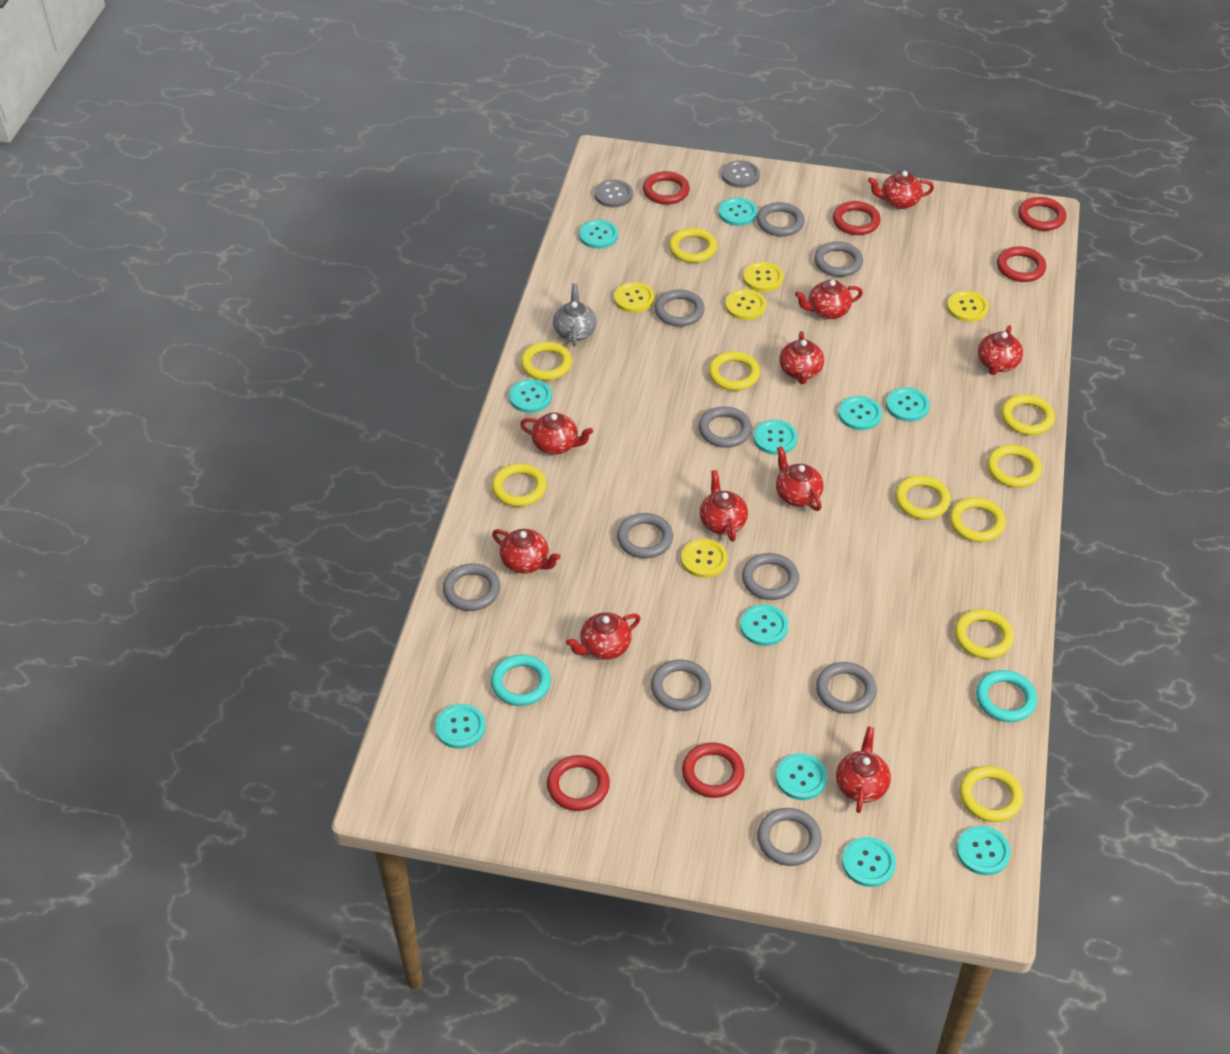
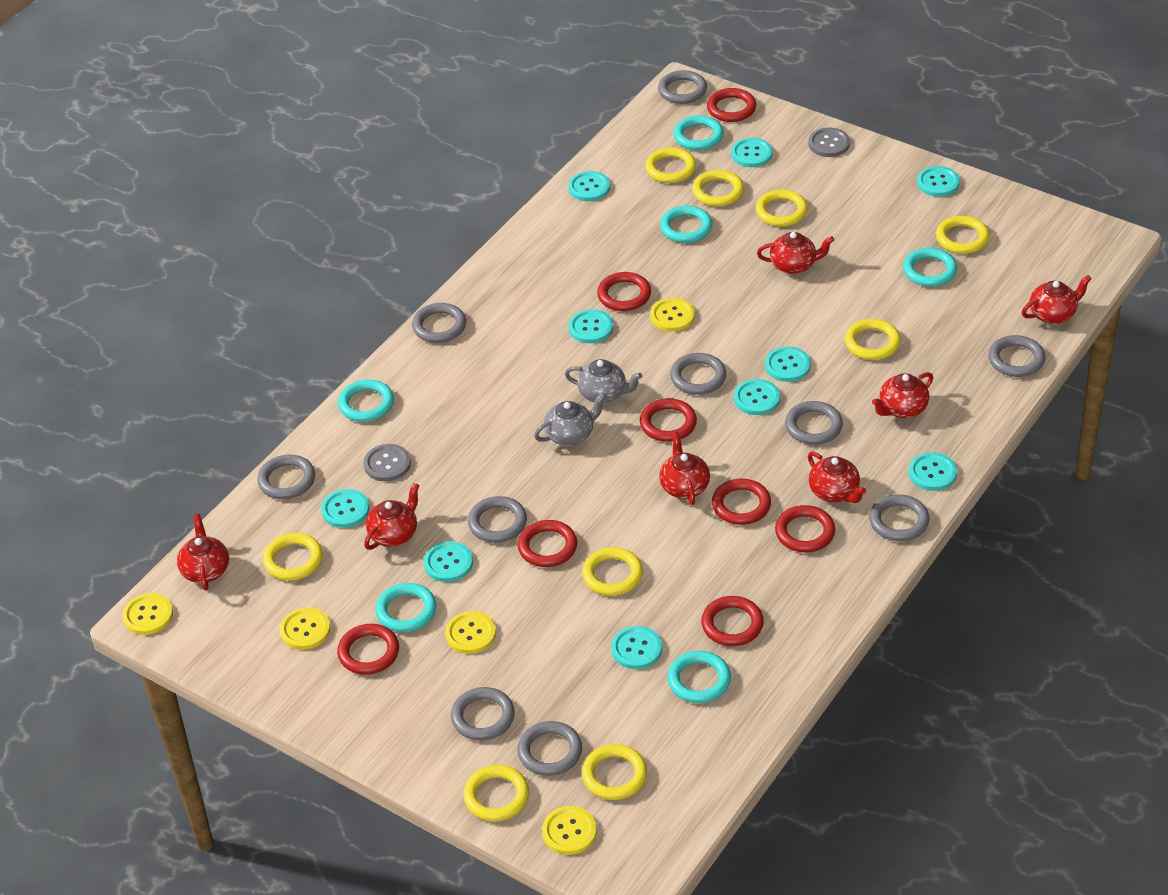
grey teapot: 1 -> 2
red ring: 6 -> 8
red teapot: 10 -> 7
turquoise button: 11 -> 10
turquoise ring: 2 -> 6
yellow ring: 10 -> 9

